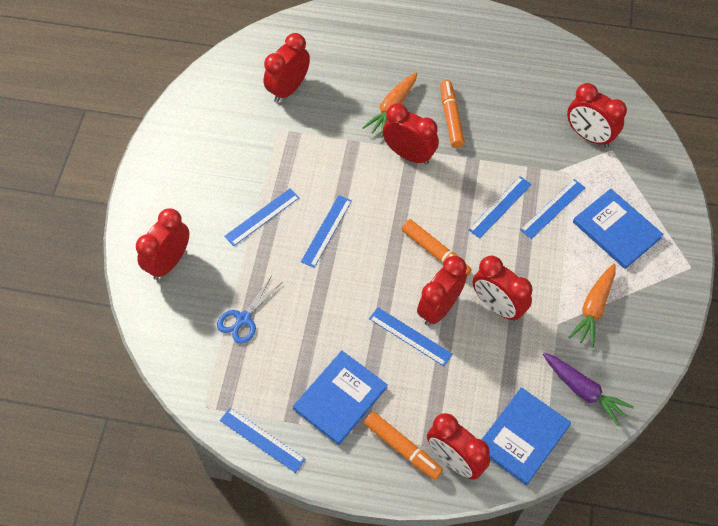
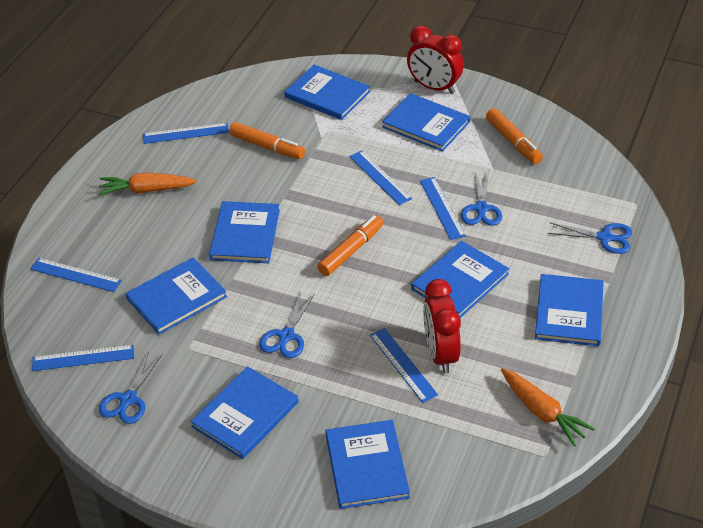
blue book: 3 -> 8
blue scissors: 1 -> 4
purple carrot: 1 -> 0
red clock: 7 -> 2

